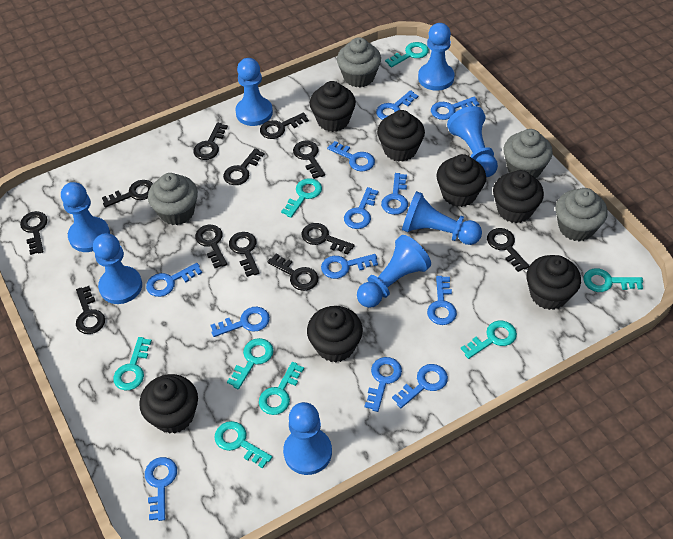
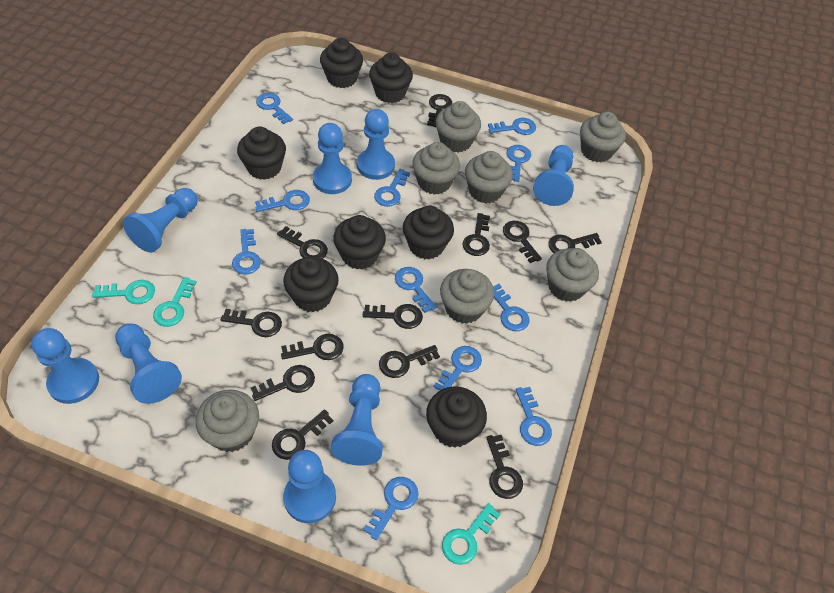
blue key: 12 -> 11
grey cupcake: 4 -> 7
turquoise key: 8 -> 3

